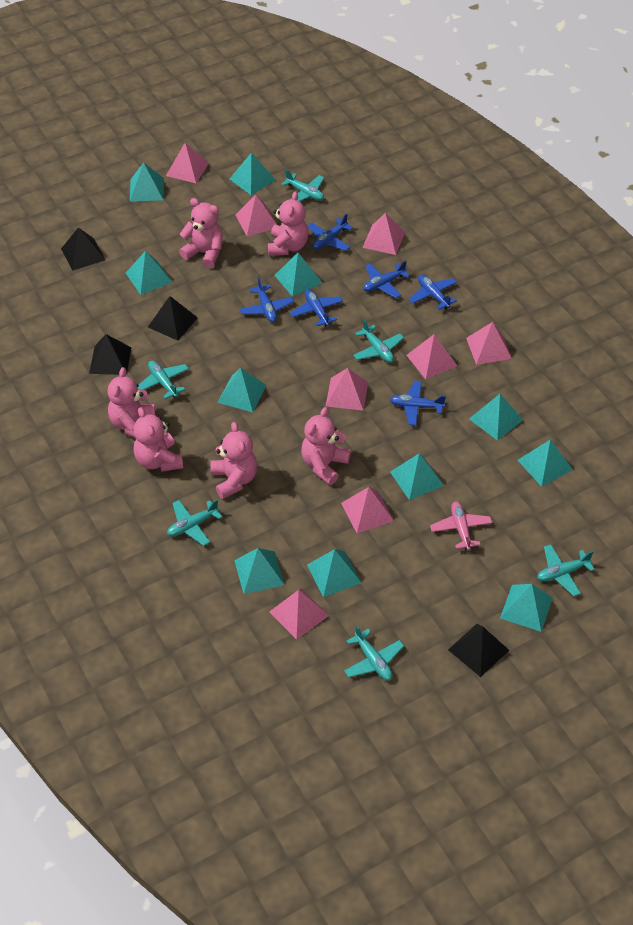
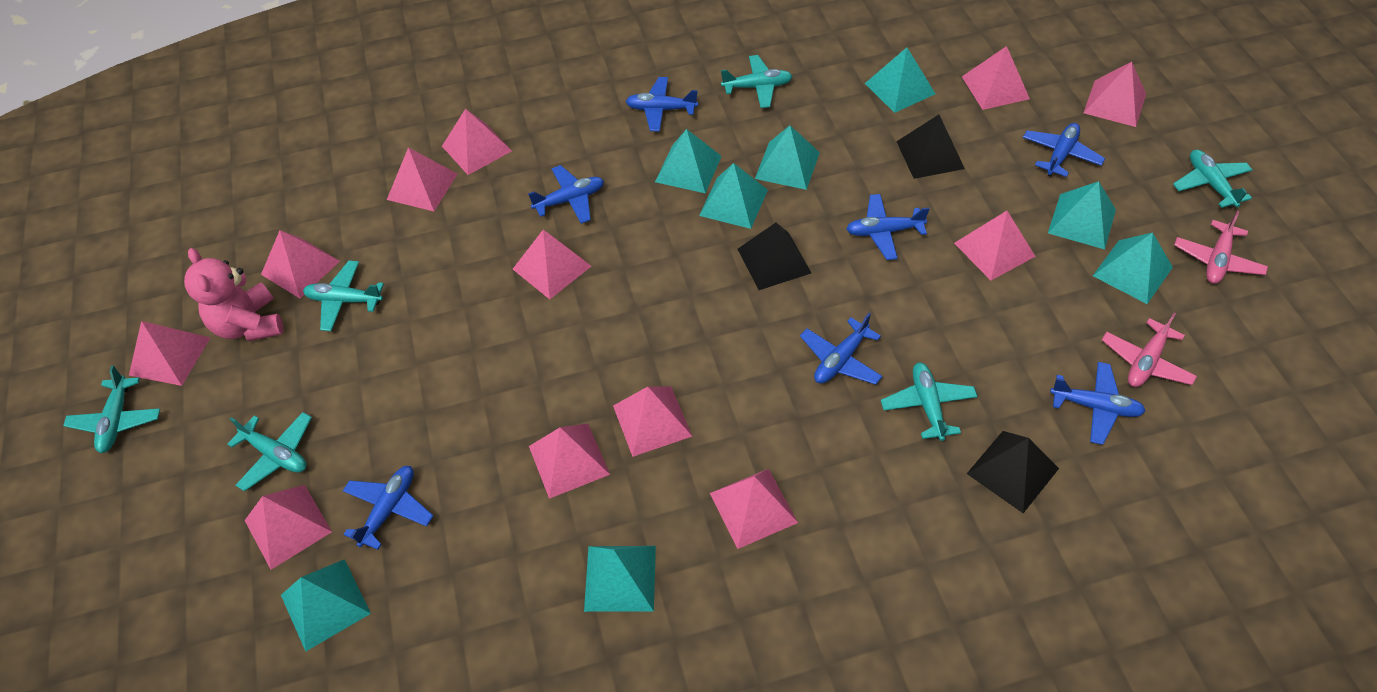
black pyramid: 4 -> 3
blue plane: 6 -> 7
pink plane: 1 -> 2
pink pyramid: 8 -> 12
pink teddy bear: 6 -> 1
turquoise pyramid: 11 -> 8

